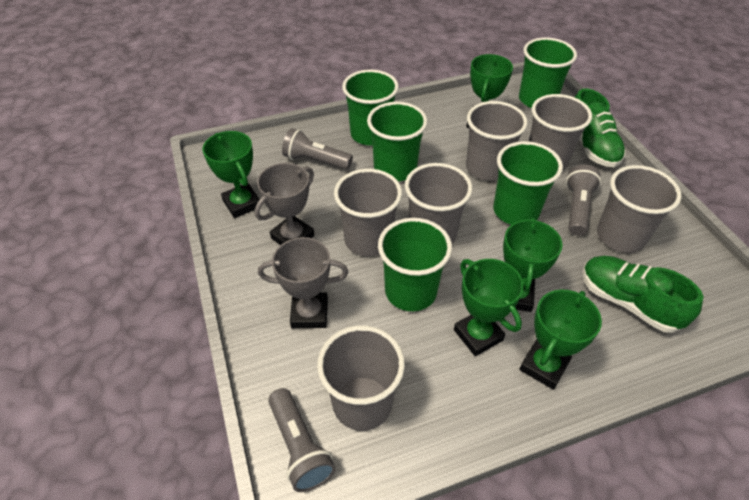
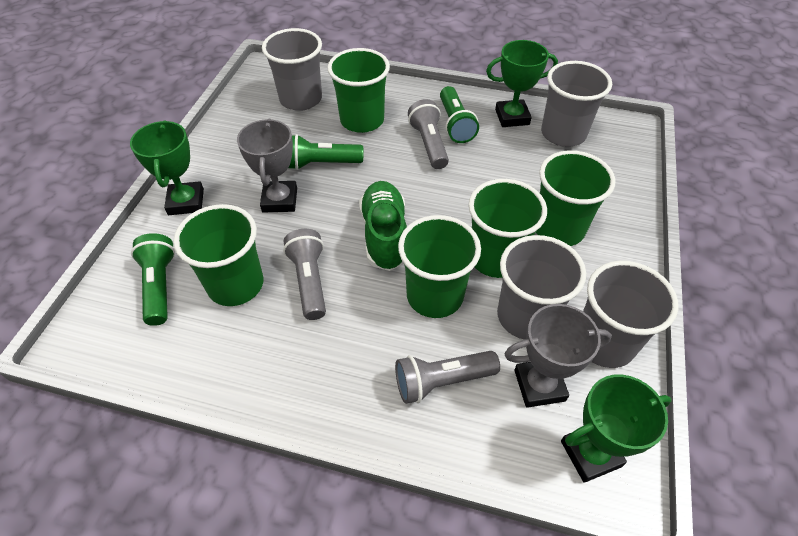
green flashlight: 0 -> 3
green shoe: 2 -> 1
green trophy: 5 -> 3
grey cup: 6 -> 4

